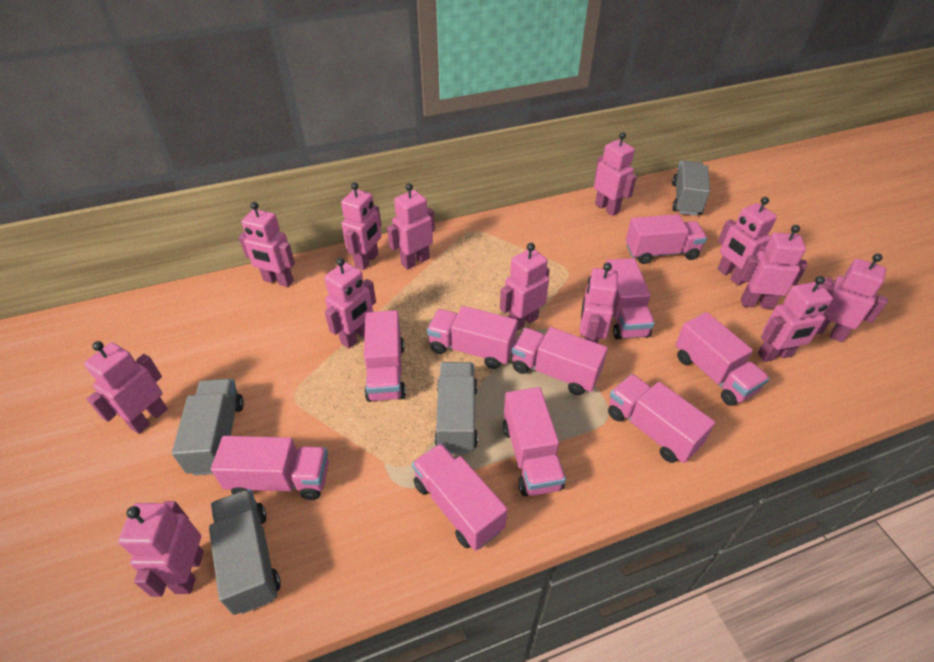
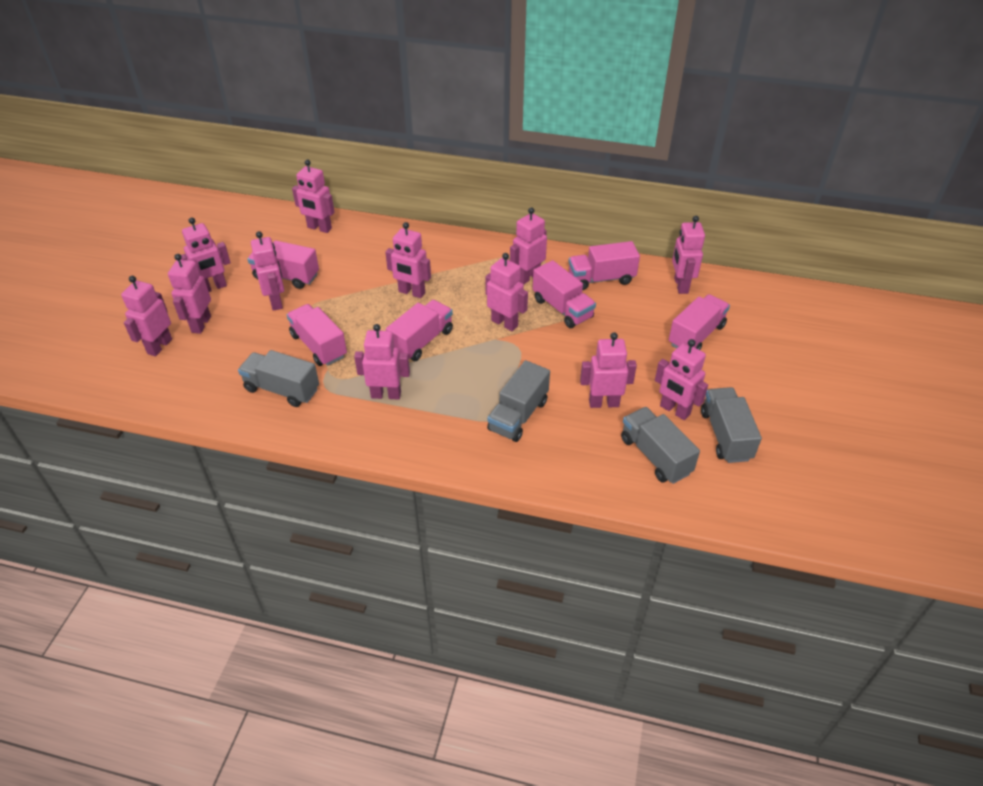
pink robot: 13 -> 12
pink truck: 10 -> 6

